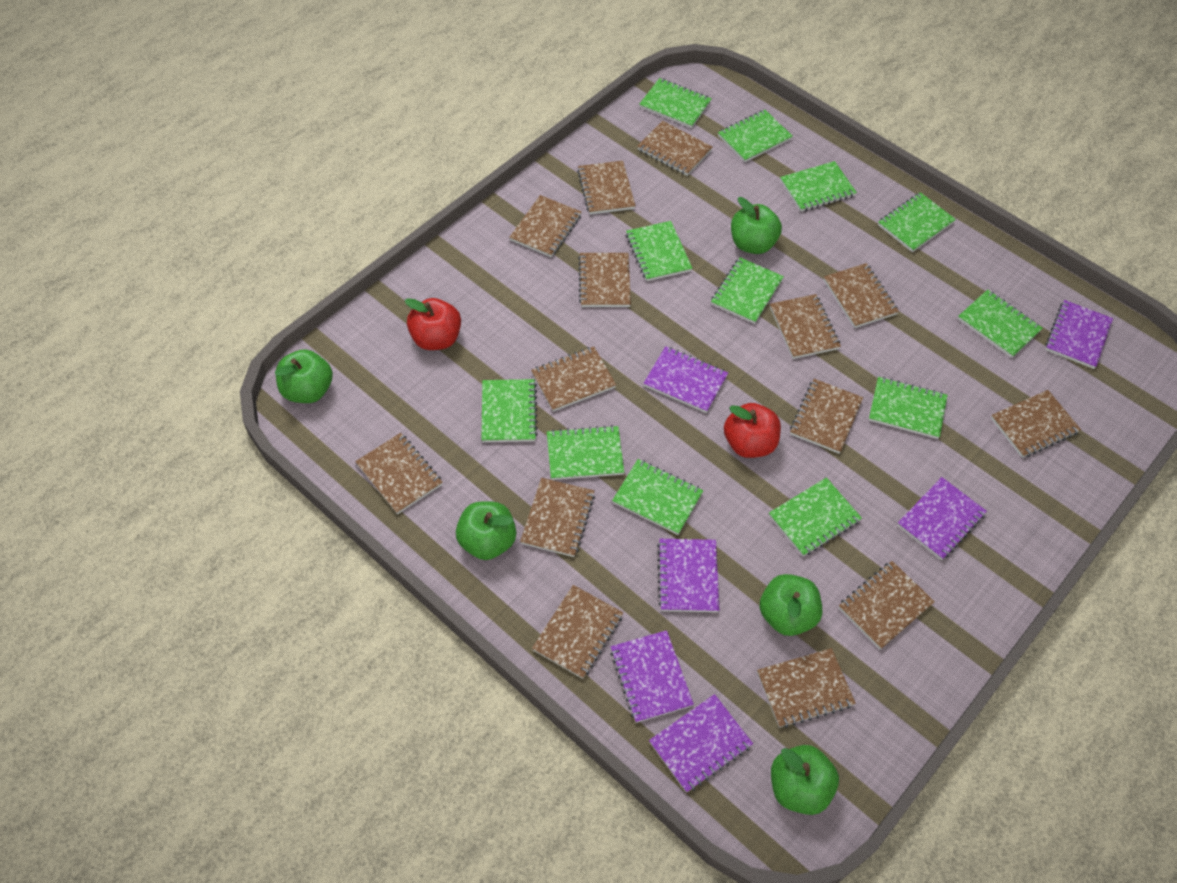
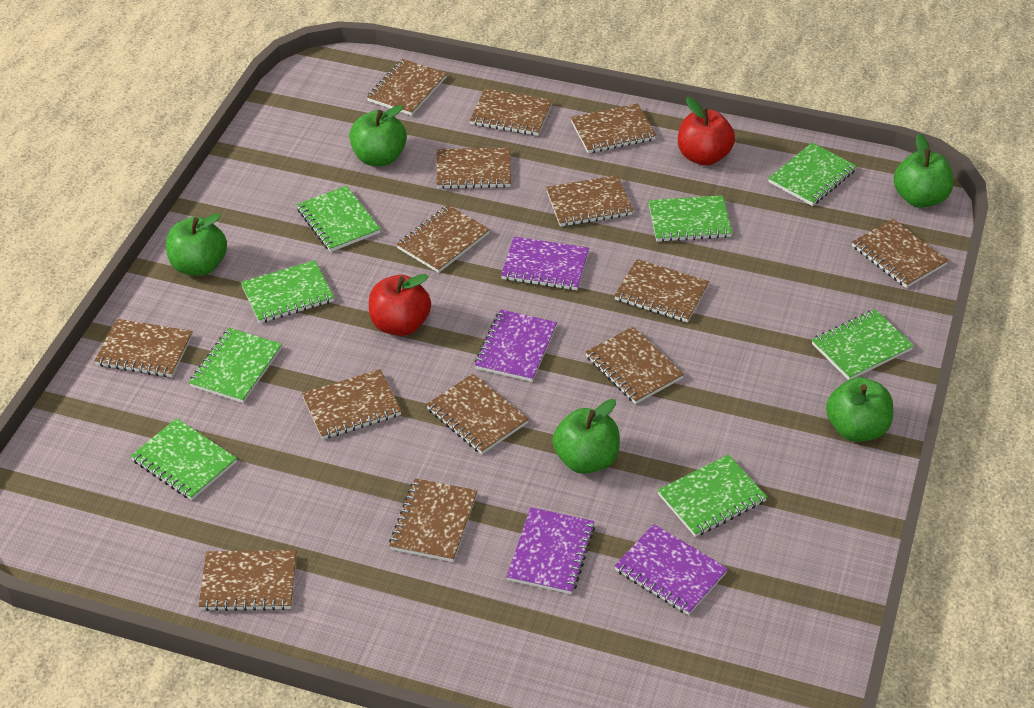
green notebook: 12 -> 8
purple notebook: 6 -> 4

